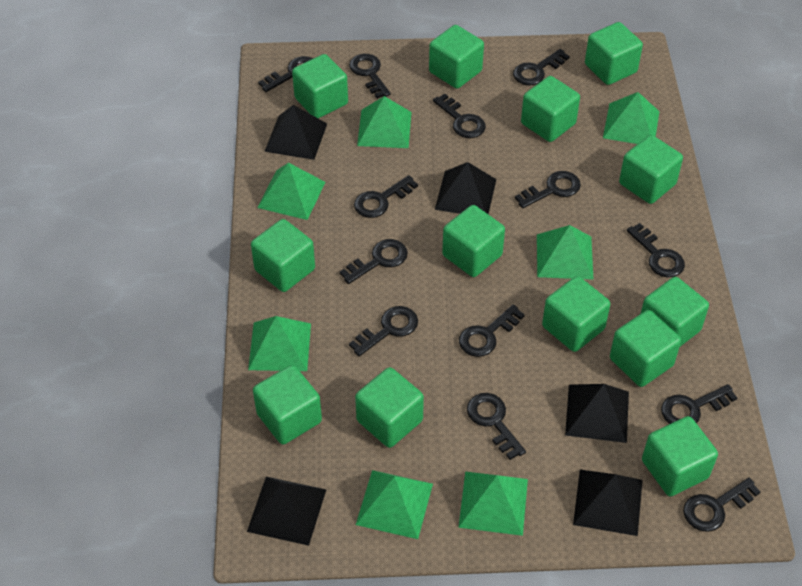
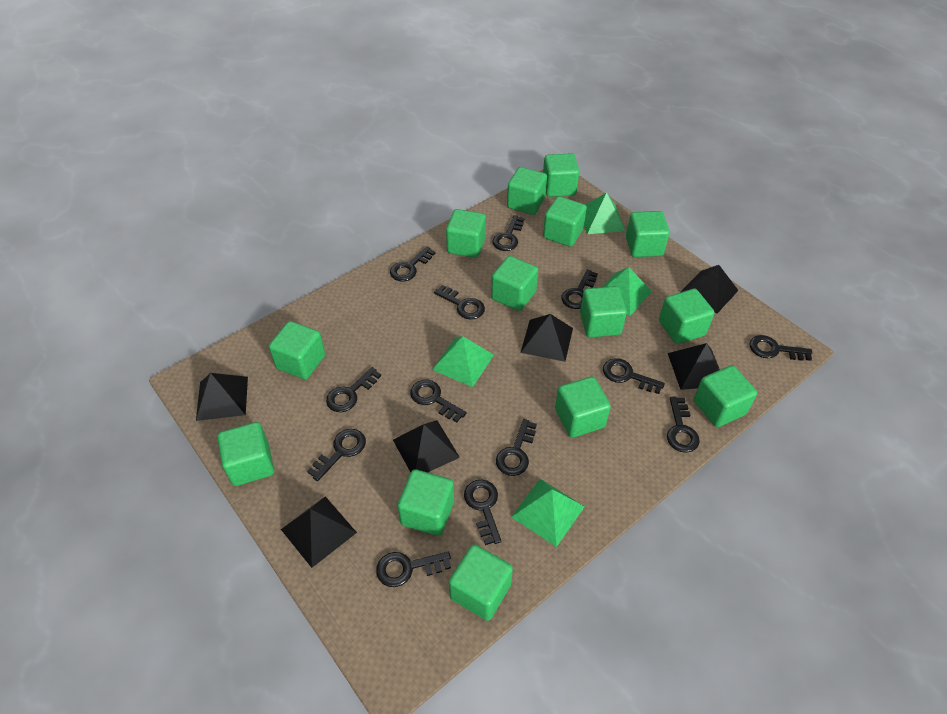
black pyramid: 5 -> 6
green cube: 13 -> 14
green pyramid: 7 -> 4

